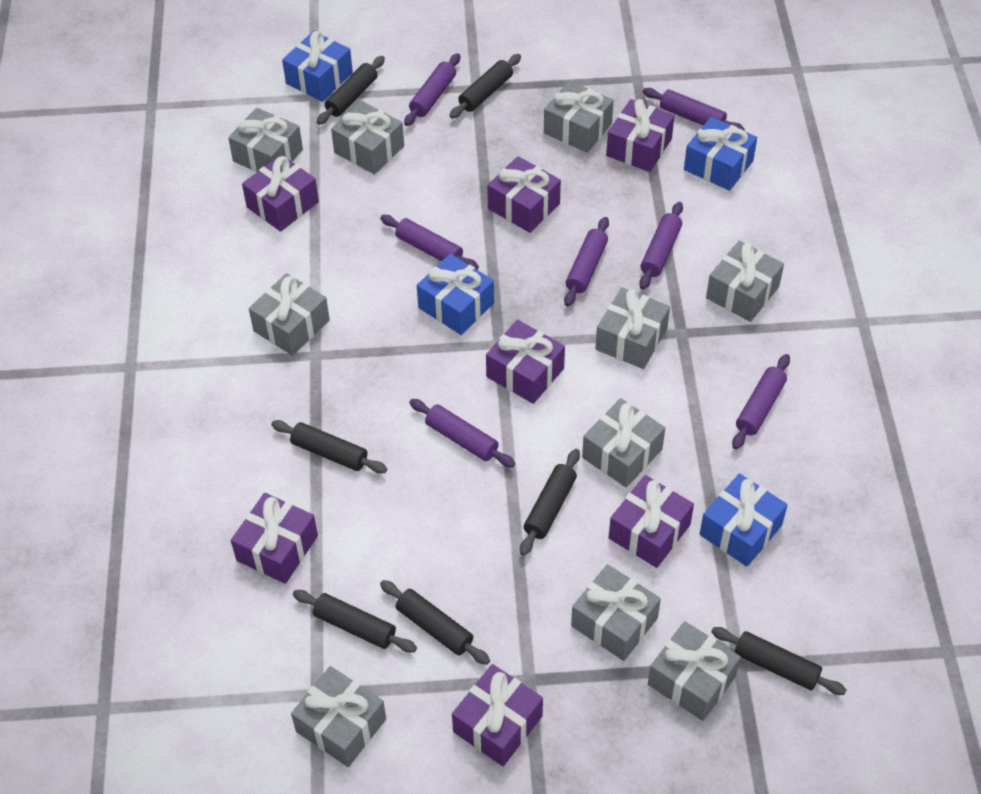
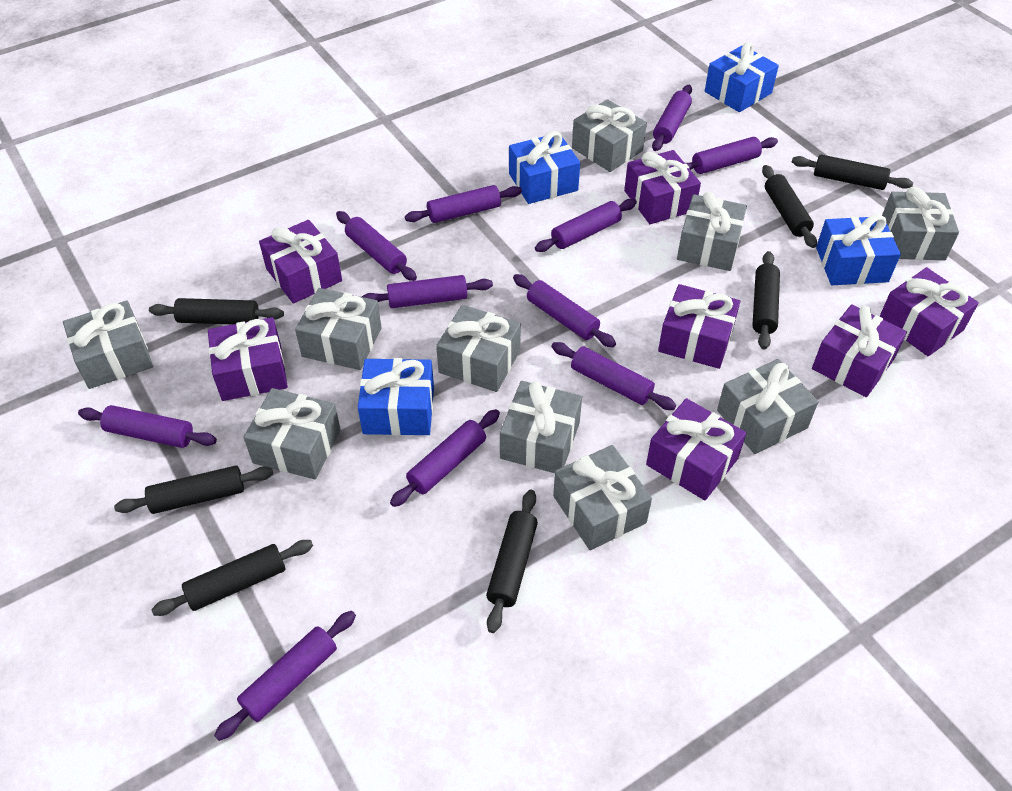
purple rolling pin: 7 -> 11

